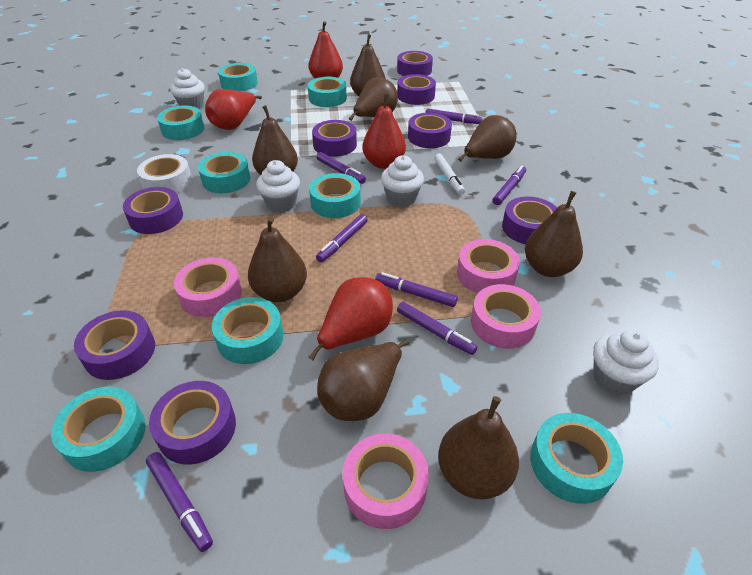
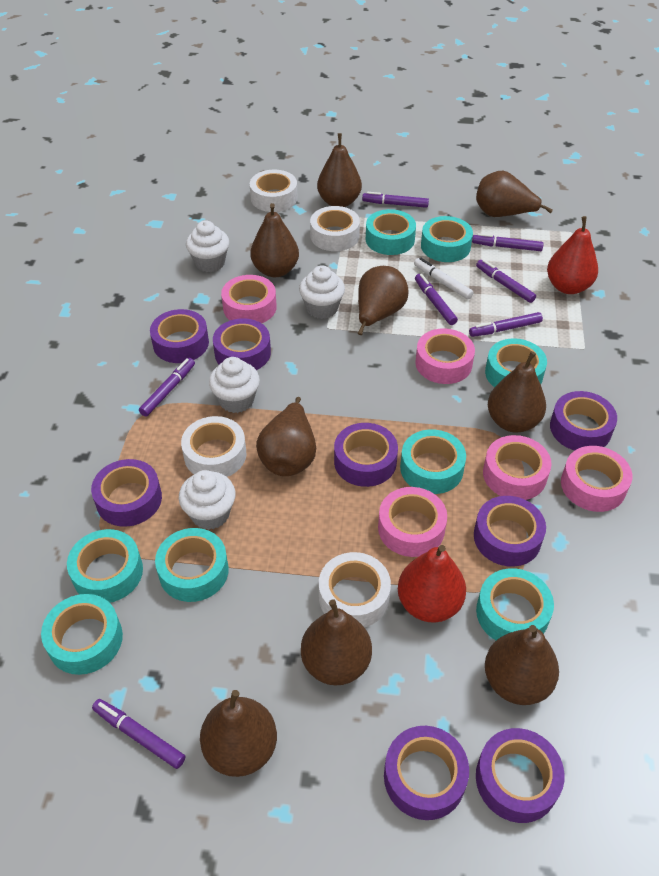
brown pear: 8 -> 9
pink tape: 4 -> 5
red pear: 4 -> 2
white tape: 1 -> 4

